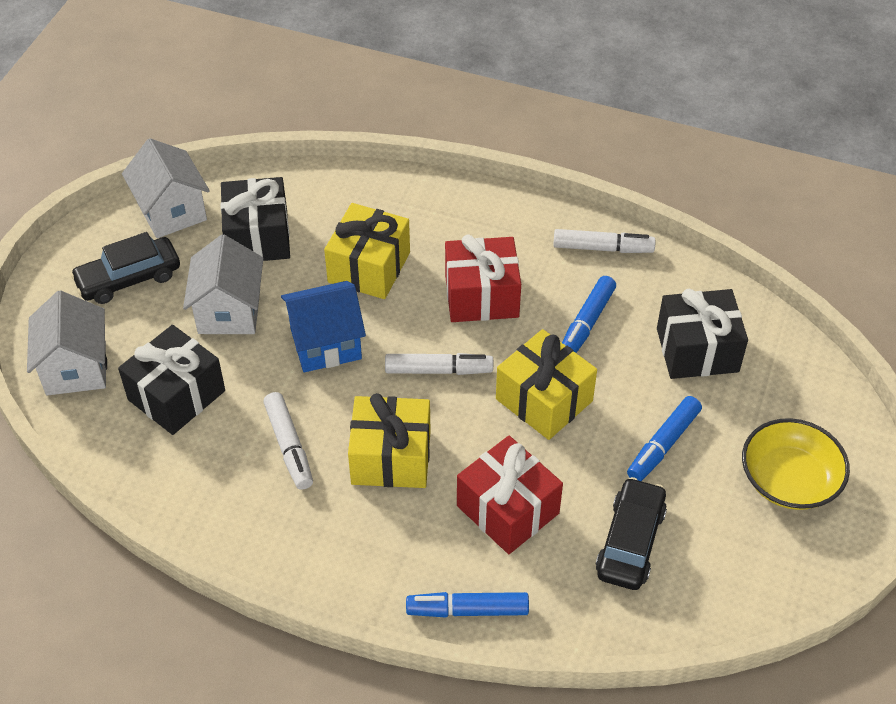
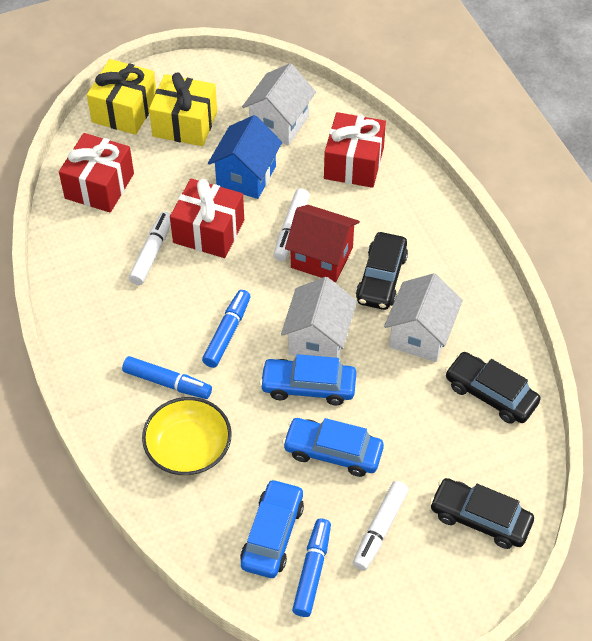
black car: 2 -> 3
black gift: 3 -> 0
blue car: 0 -> 3
red gift: 2 -> 3
red house: 0 -> 1
yellow gift: 3 -> 2

